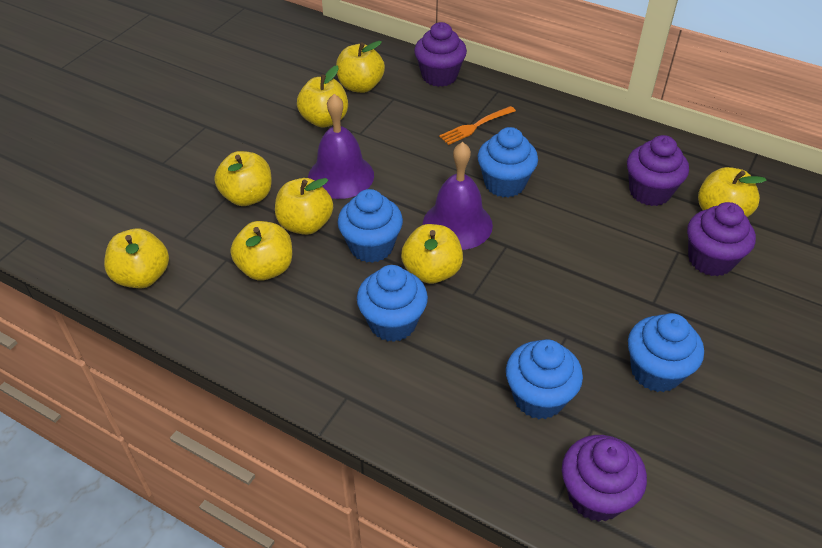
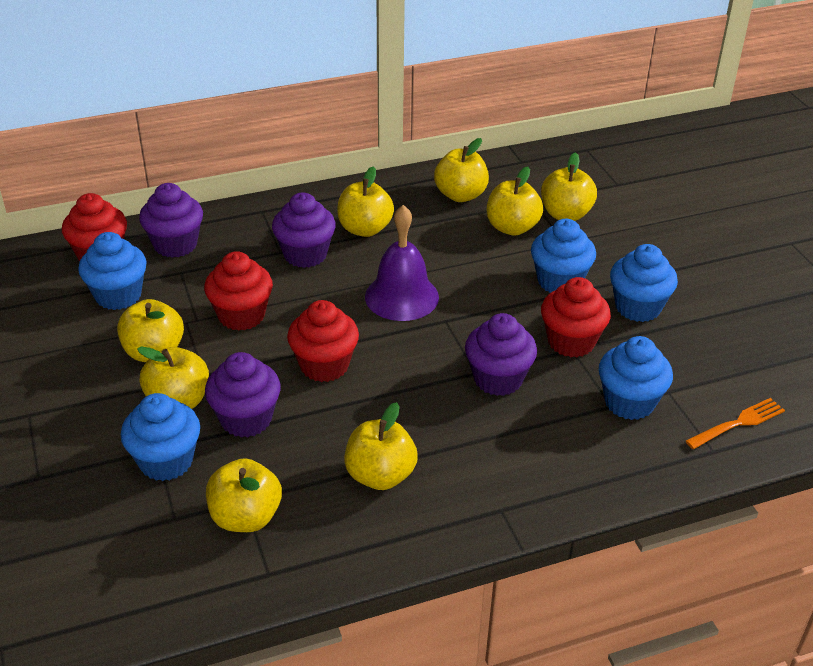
purple bell: 2 -> 1
red cupcake: 0 -> 4

